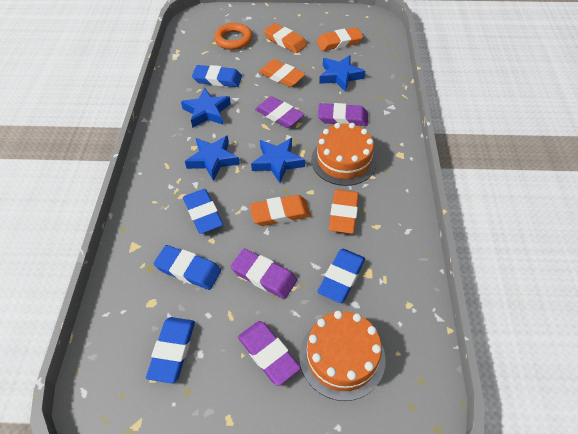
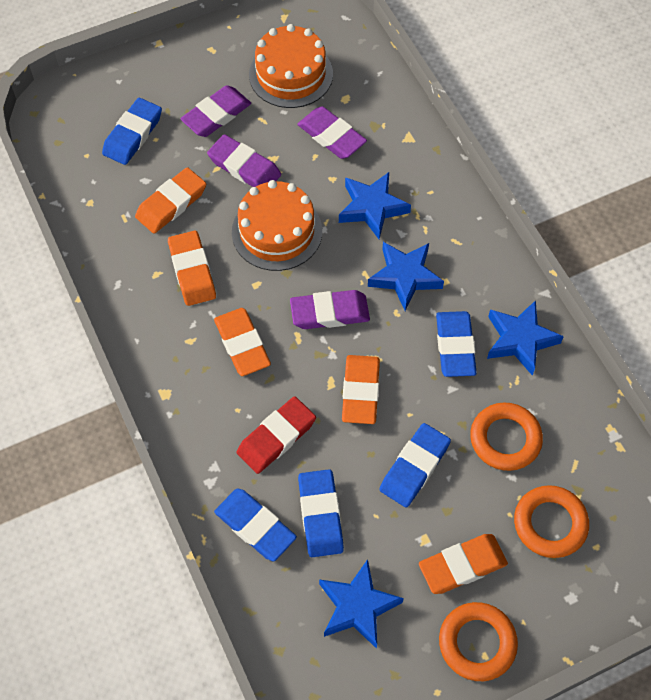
orange ring: 1 -> 3
red eraser: 0 -> 1

